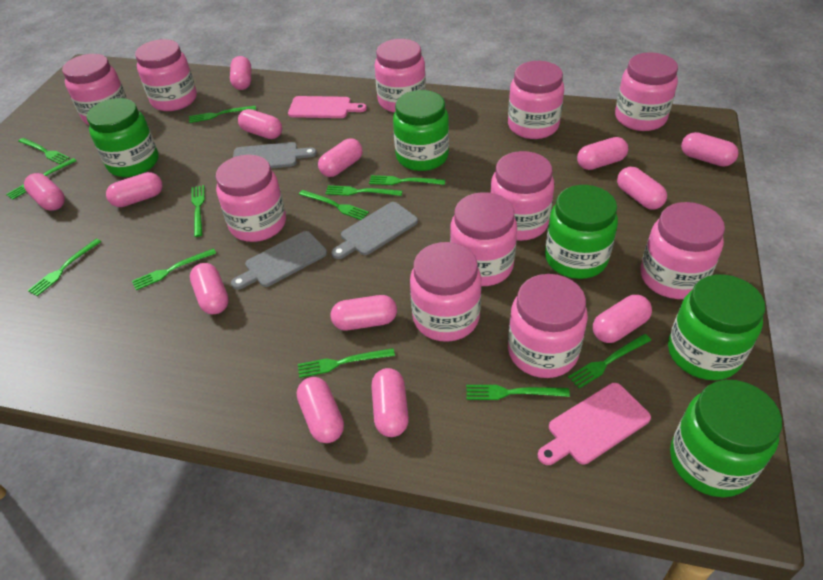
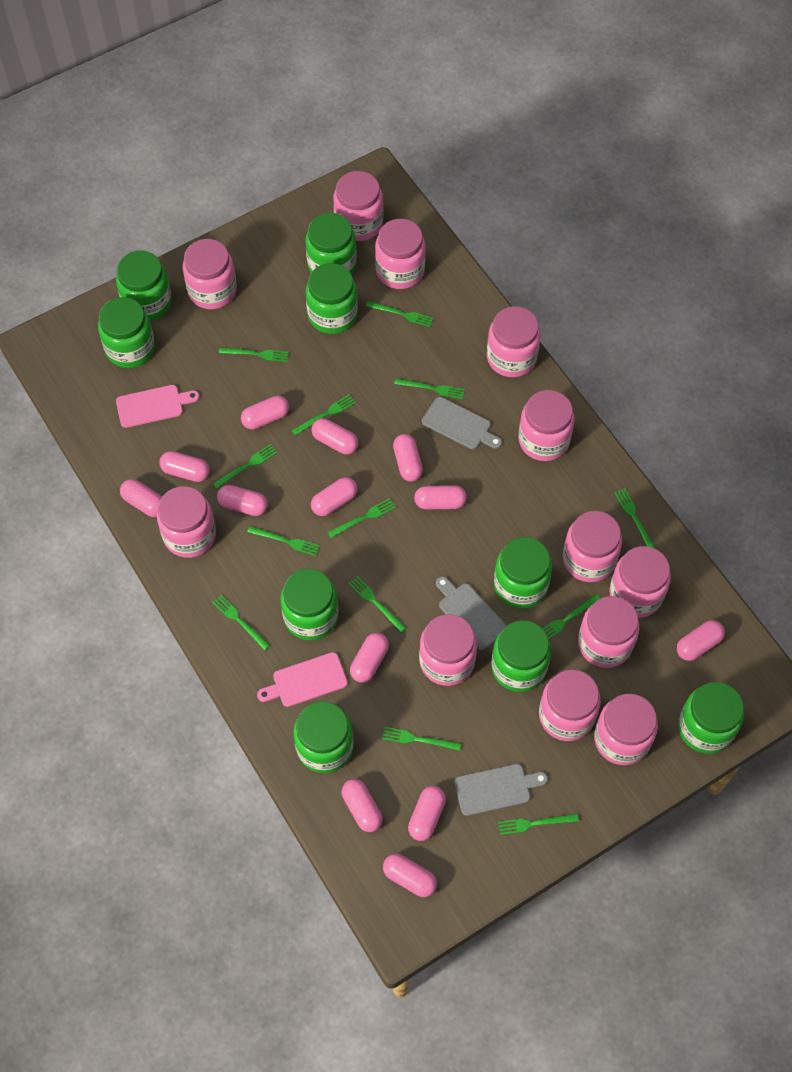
green fork: 12 -> 13
green jar: 5 -> 9
pink jar: 11 -> 12

